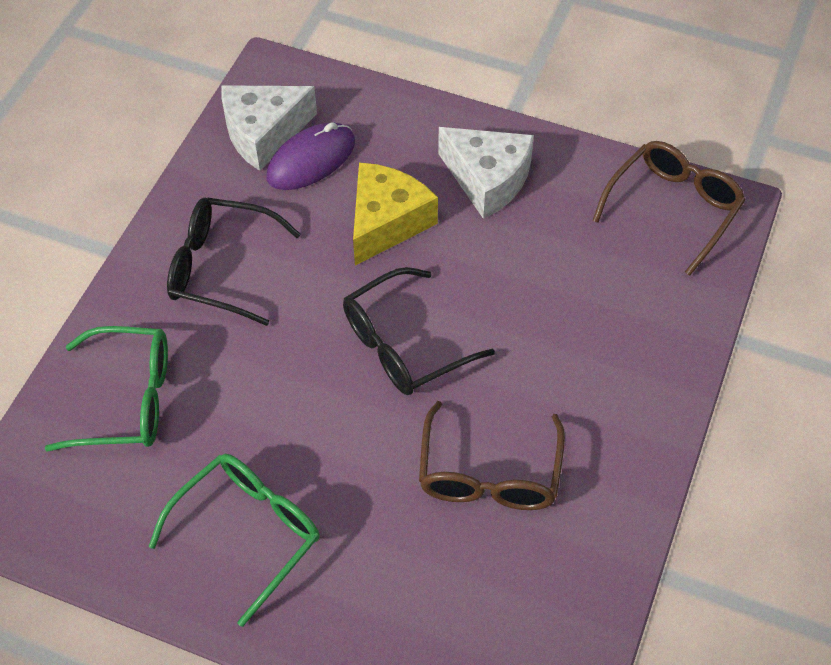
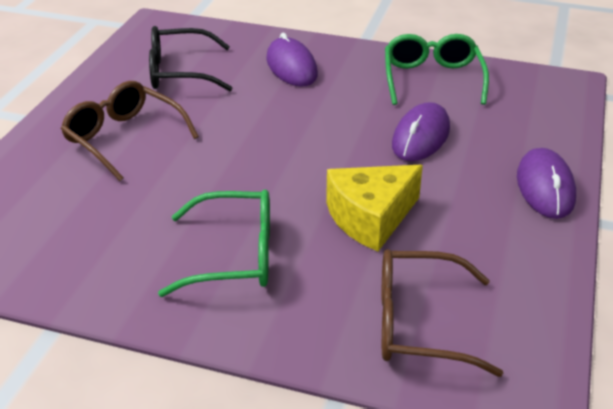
black glasses: 2 -> 1
purple mouse: 1 -> 3
white cheese: 2 -> 0

